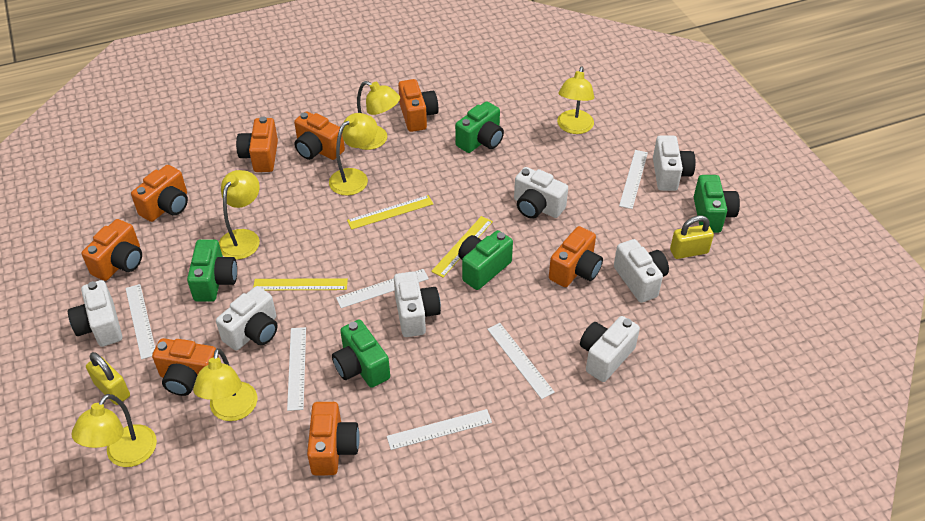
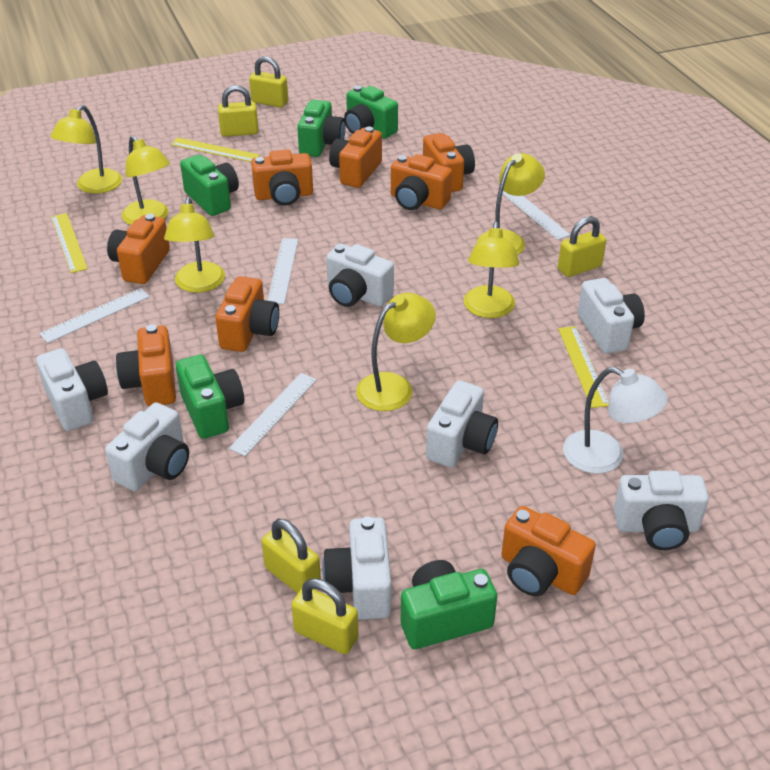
white lamp: 0 -> 1
white ruler: 6 -> 4
yellow padlock: 2 -> 5

